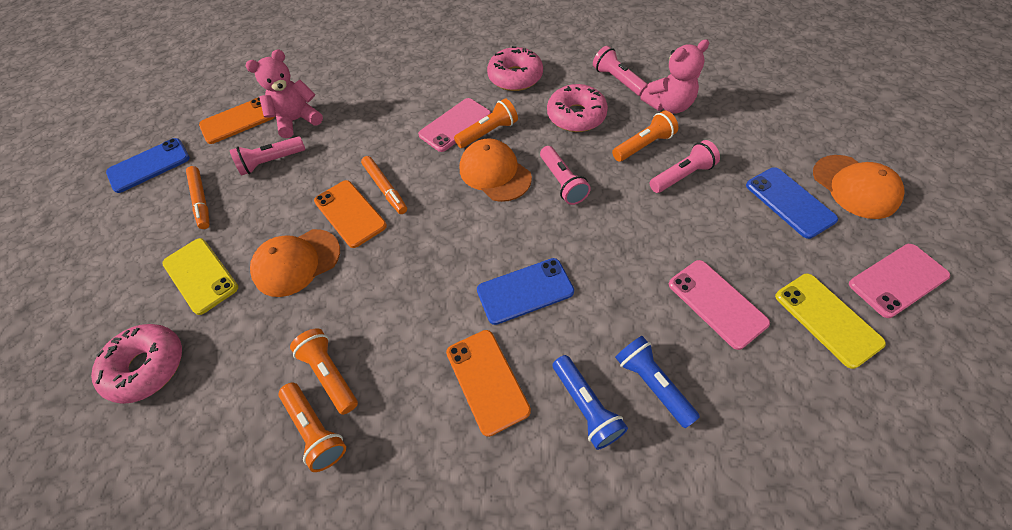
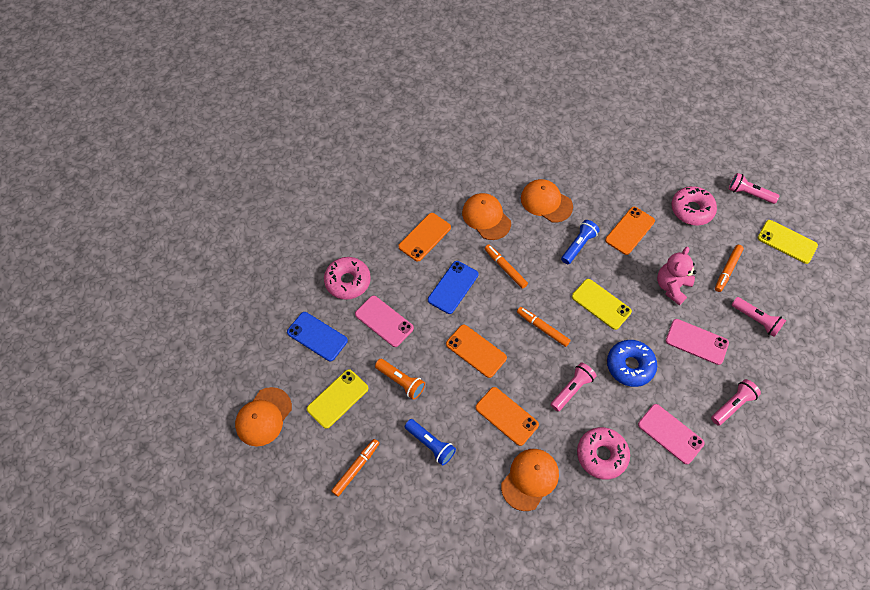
blue donut: 0 -> 1
blue phone: 3 -> 2
orange cap: 3 -> 4
orange flashlight: 4 -> 1
orange marker: 2 -> 4
orange phone: 3 -> 4
pink teddy bear: 2 -> 1
yellow phone: 2 -> 3

